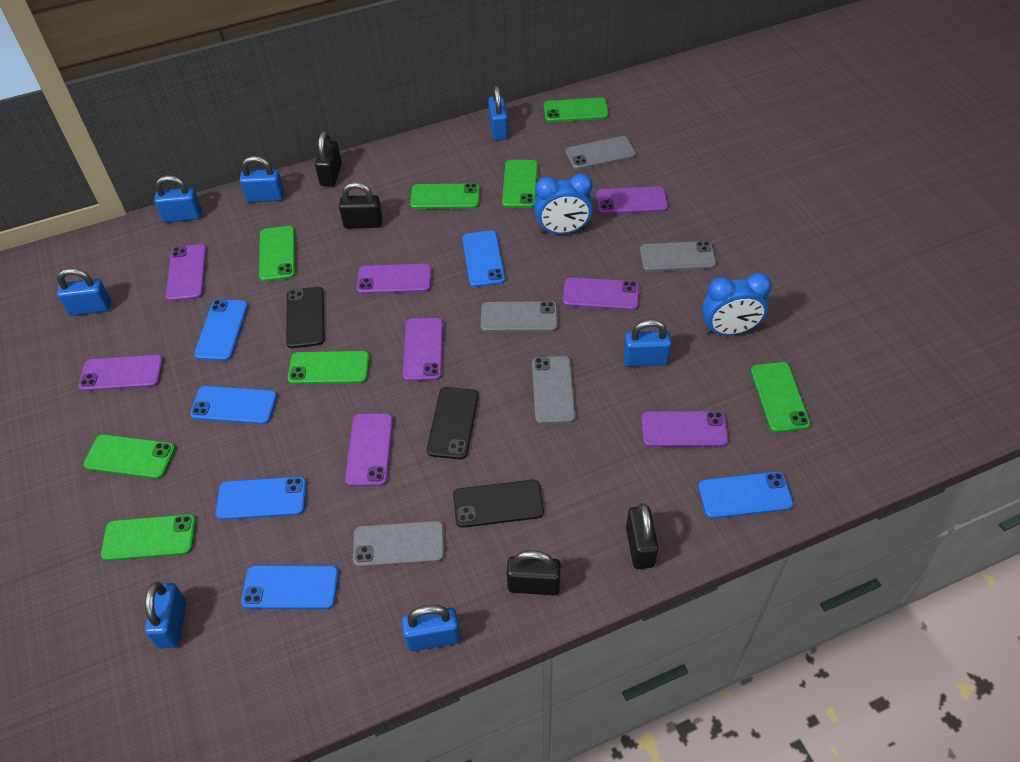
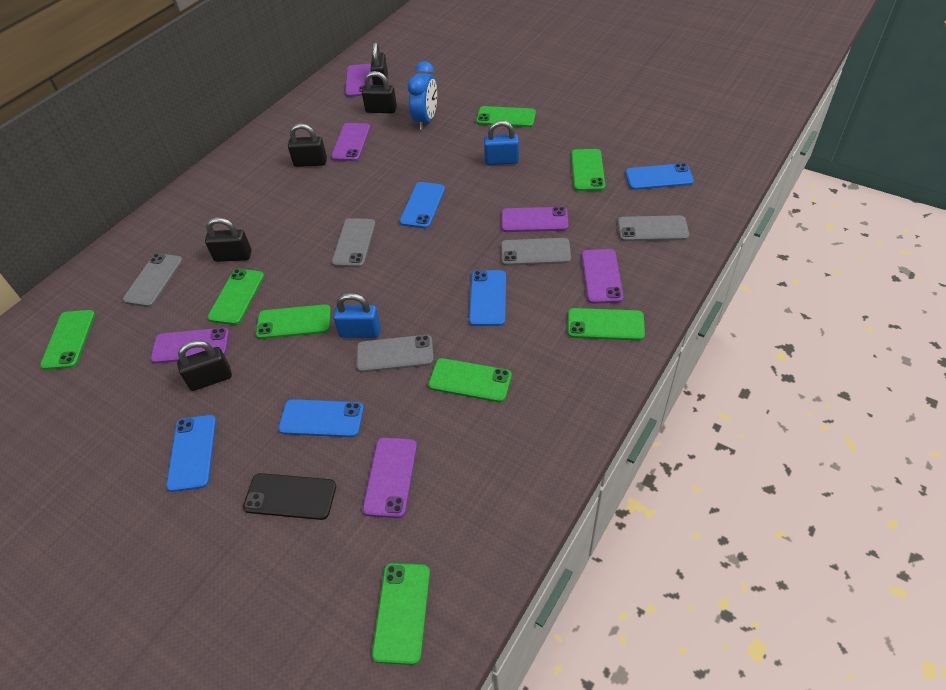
black padlock: 4 -> 5
black phone: 3 -> 1
blue clock: 2 -> 1
blue padlock: 7 -> 2
blue phone: 6 -> 5
purple phone: 8 -> 6

